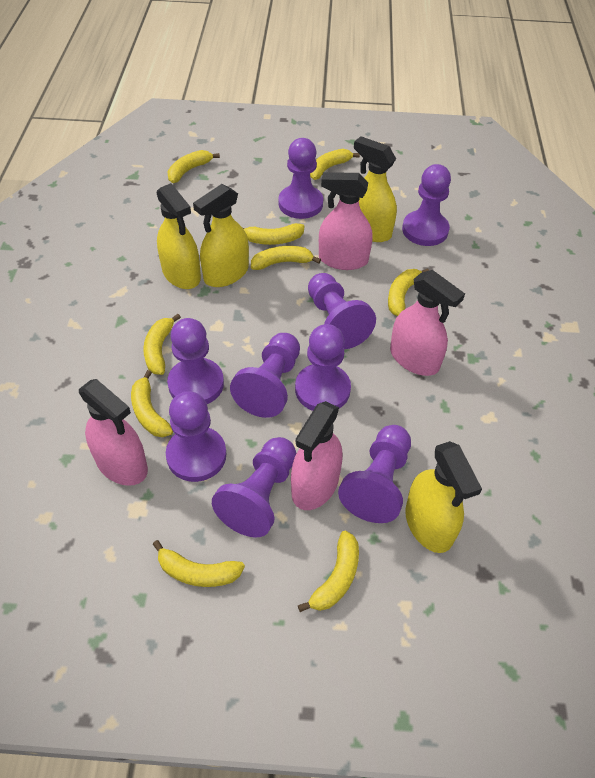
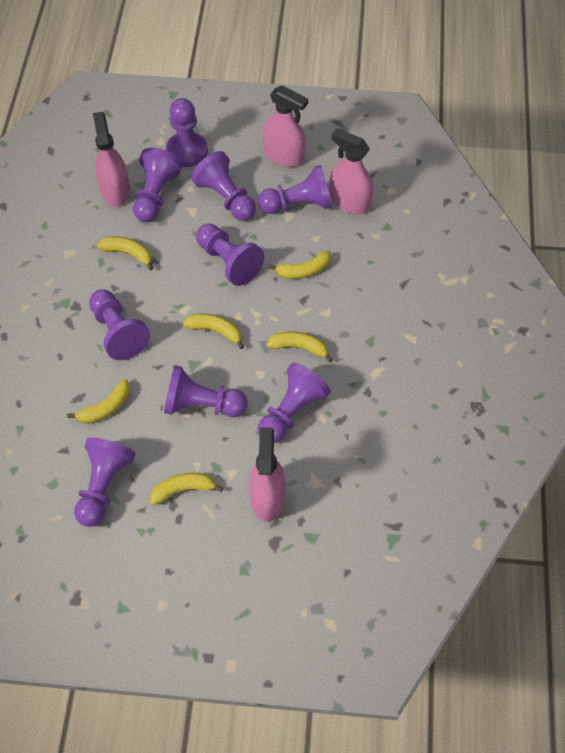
yellow banana: 9 -> 6
yellow spray bottle: 4 -> 0

